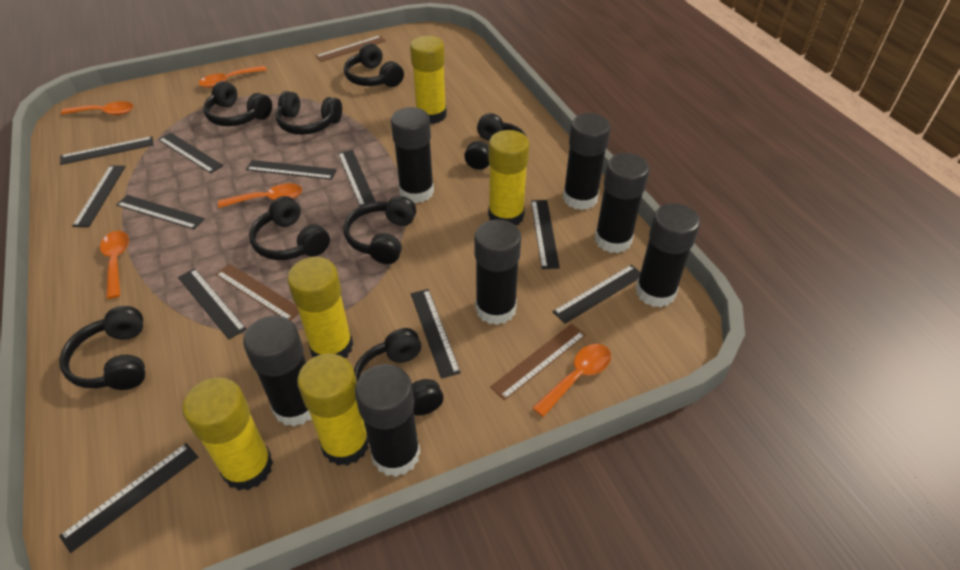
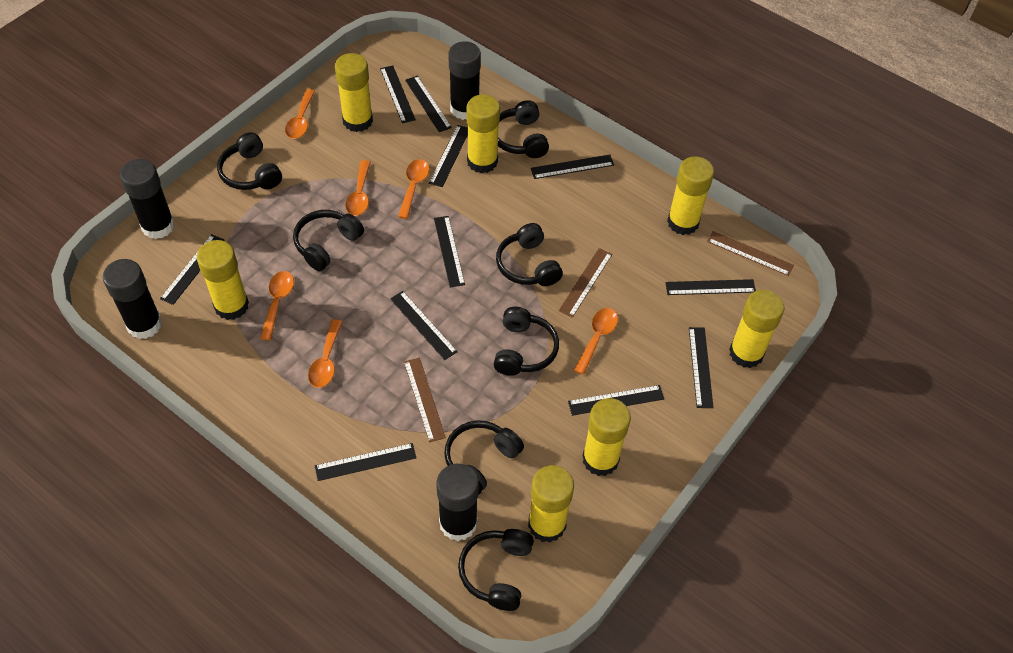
black glue stick: 7 -> 4
black headphones: 8 -> 7
orange spoon: 5 -> 6
yellow glue stick: 5 -> 7

